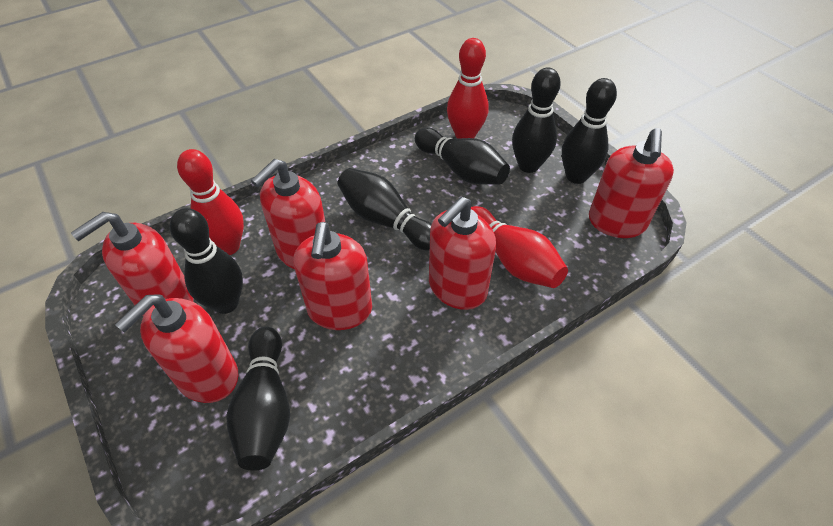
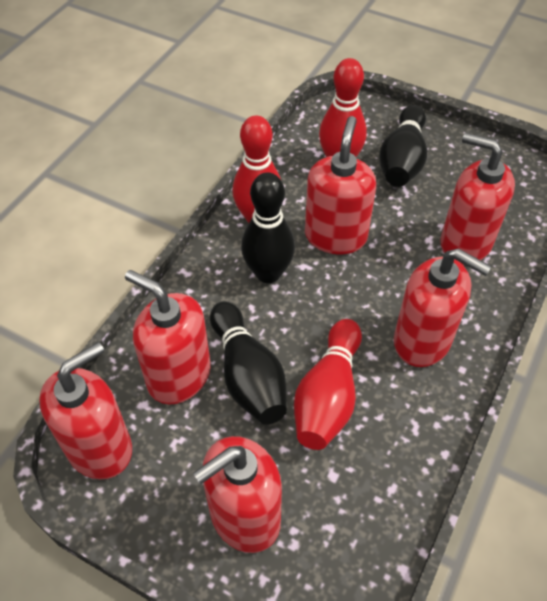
black bowling pin: 6 -> 3

